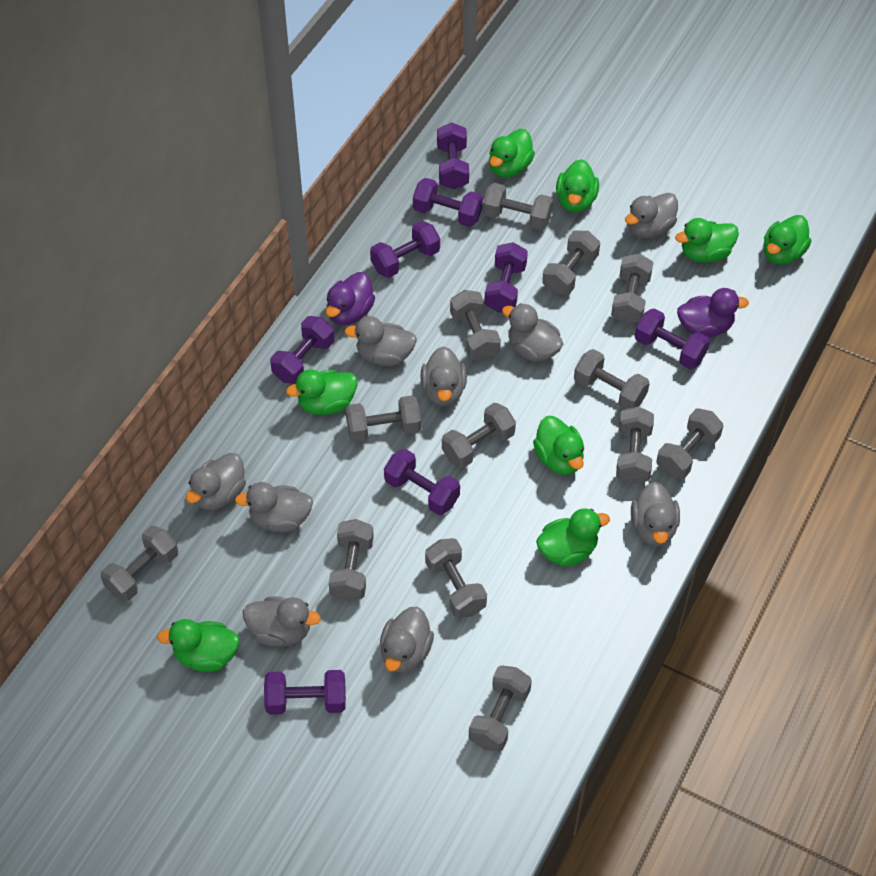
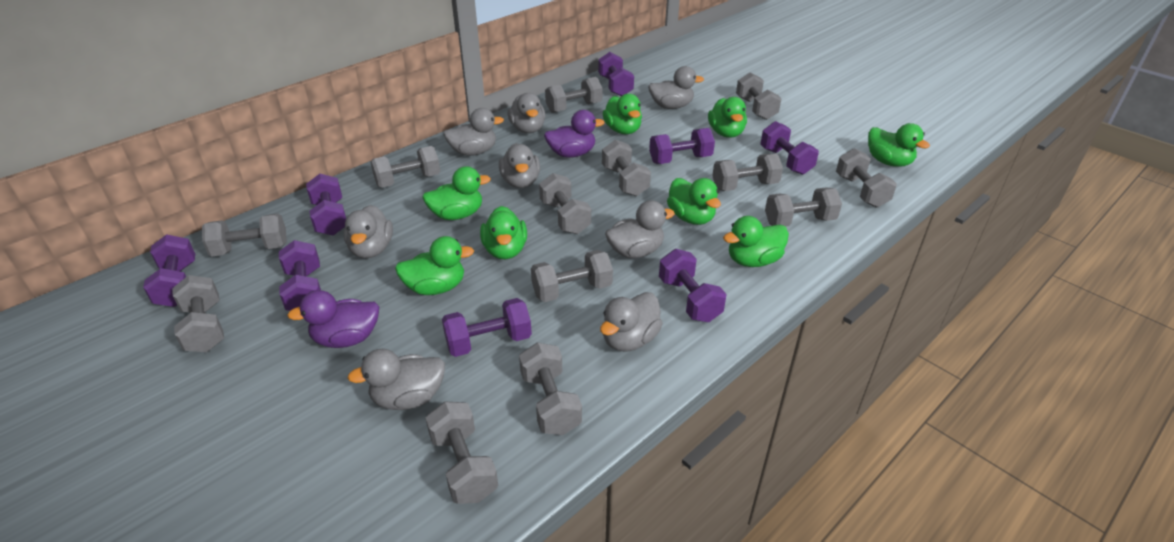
grey duck: 9 -> 8

